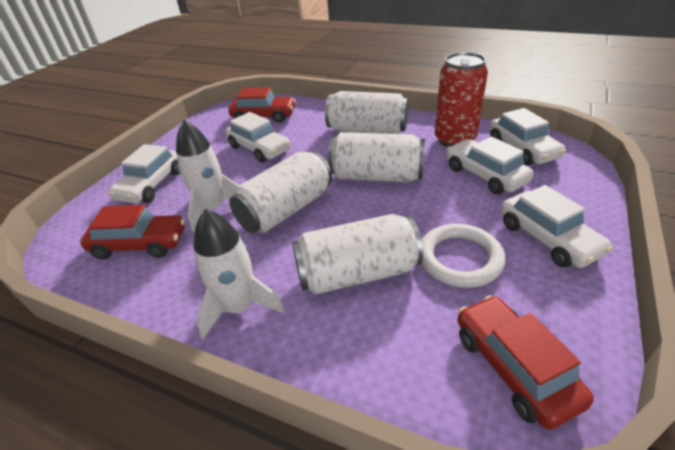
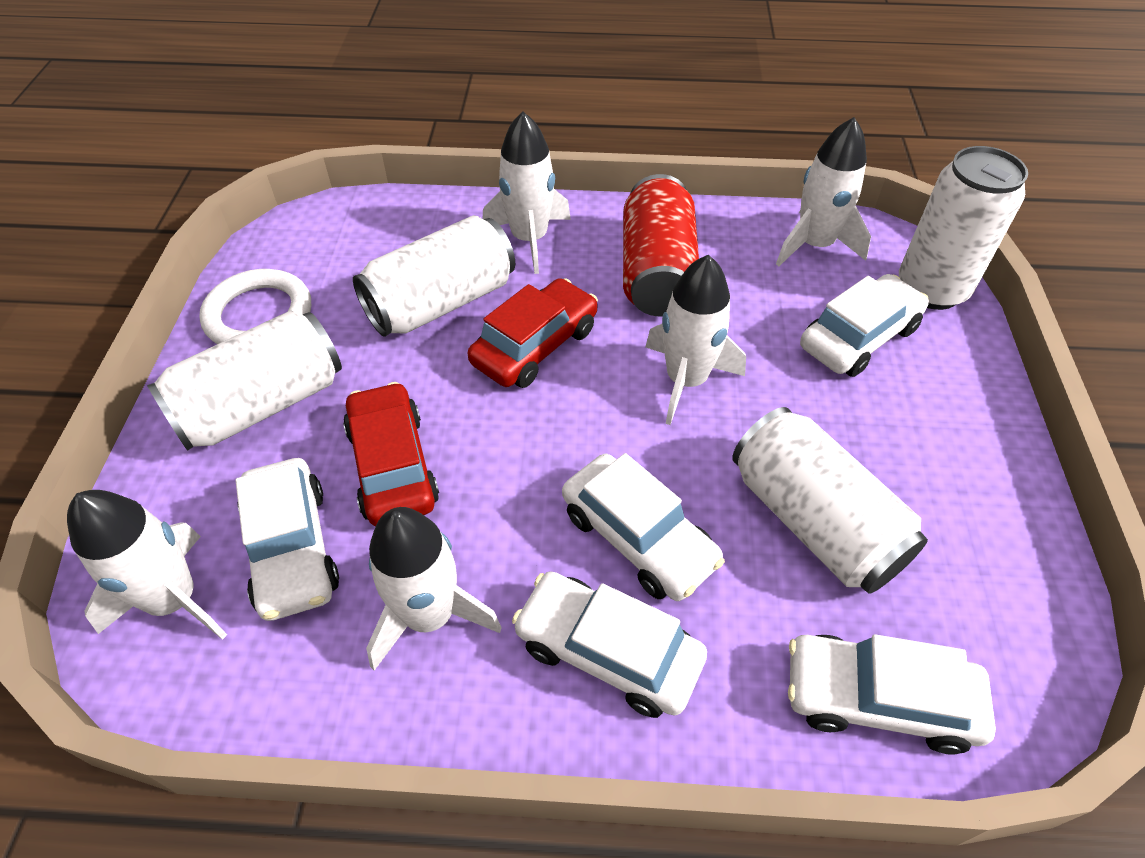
red car: 3 -> 2
white rocket: 2 -> 5

